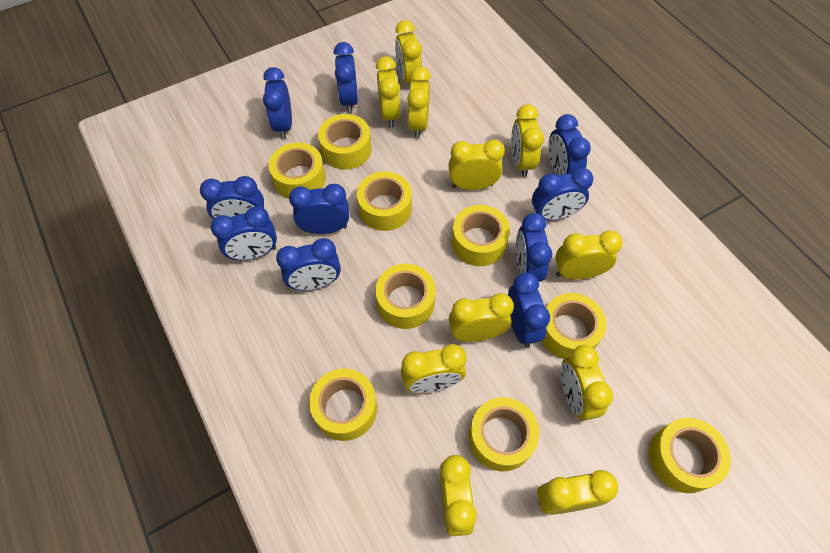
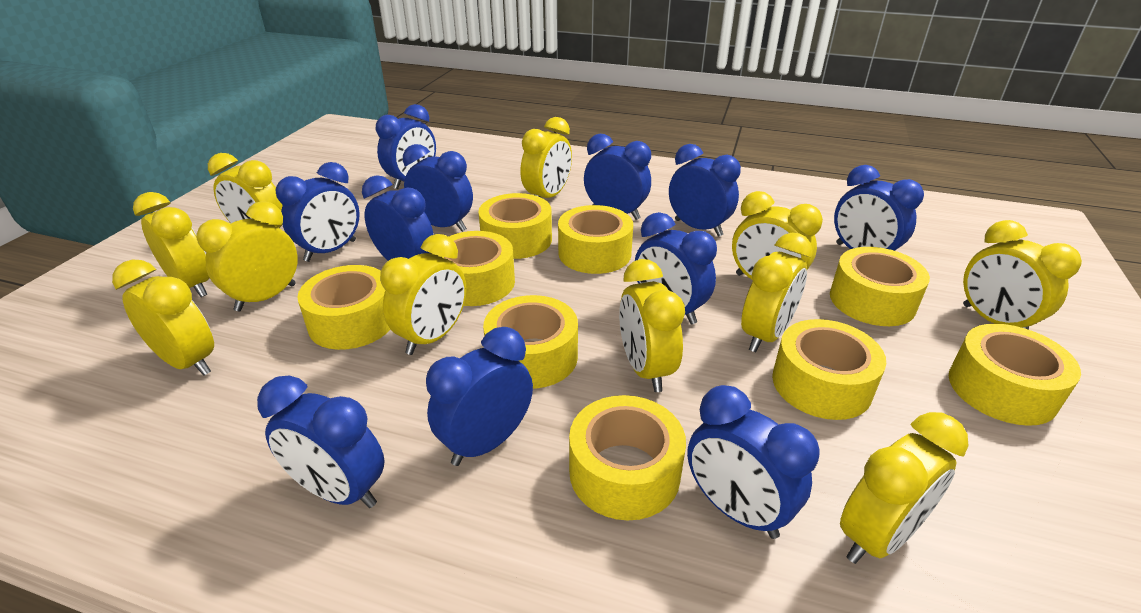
blue clock: 10 -> 11

